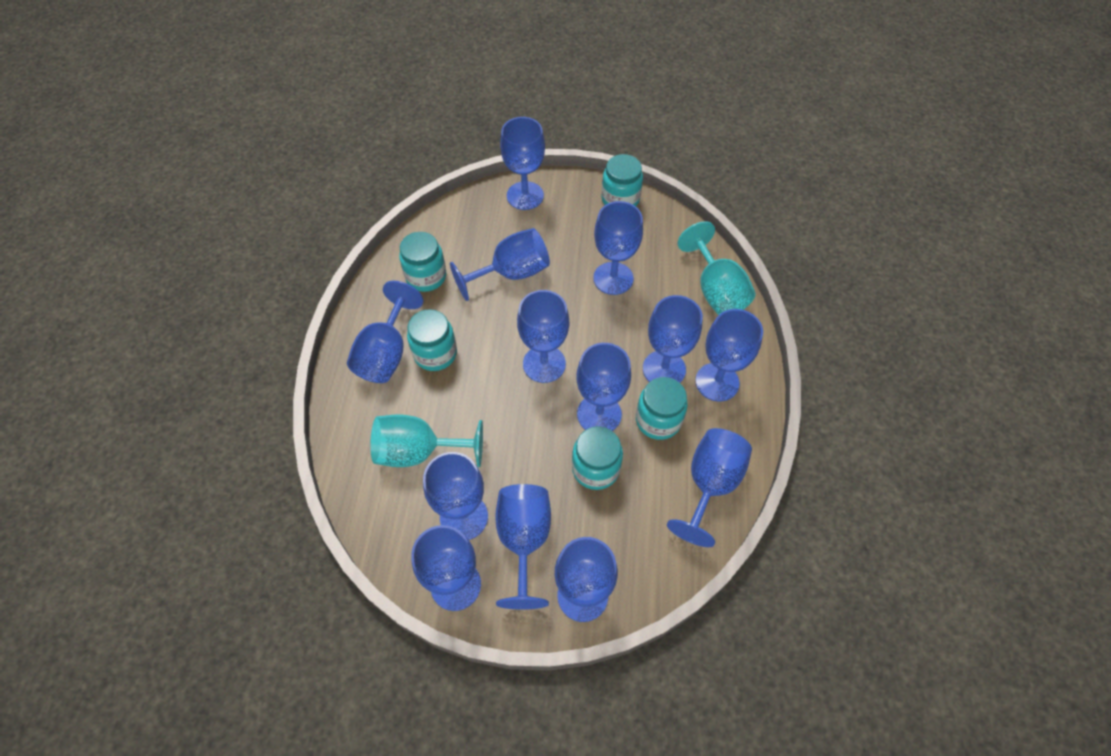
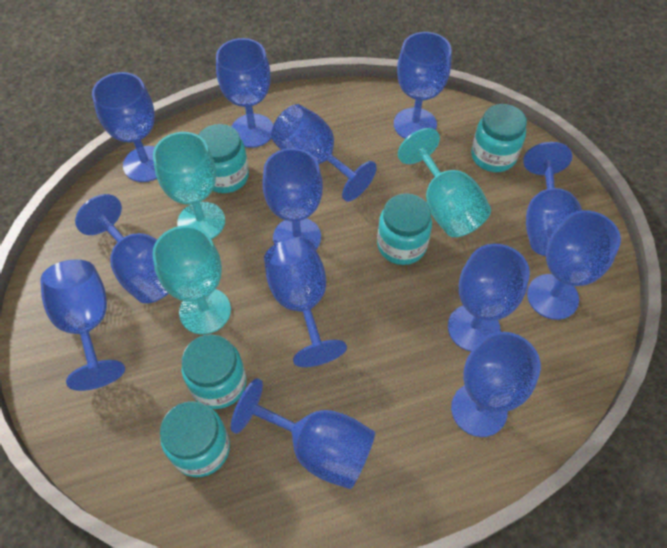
turquoise goblet: 2 -> 3

